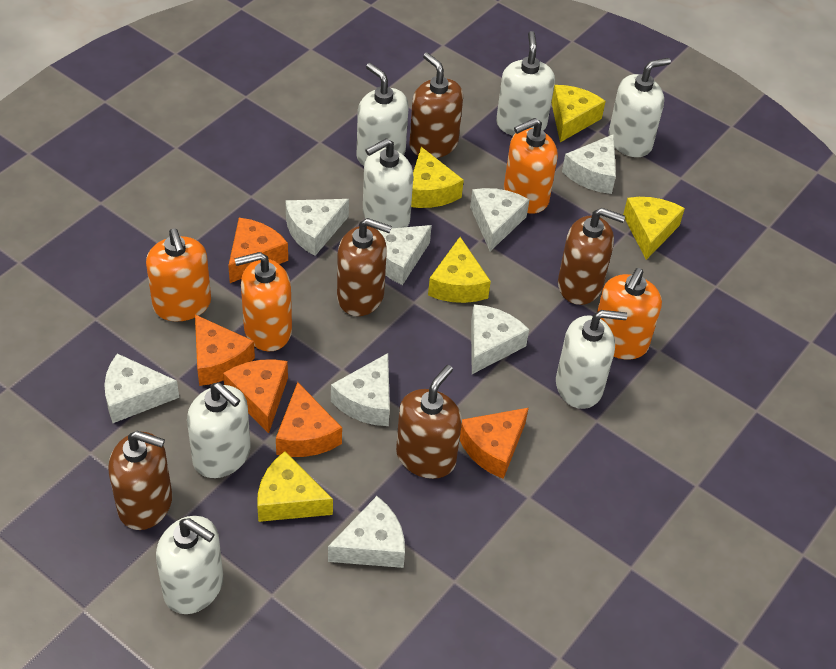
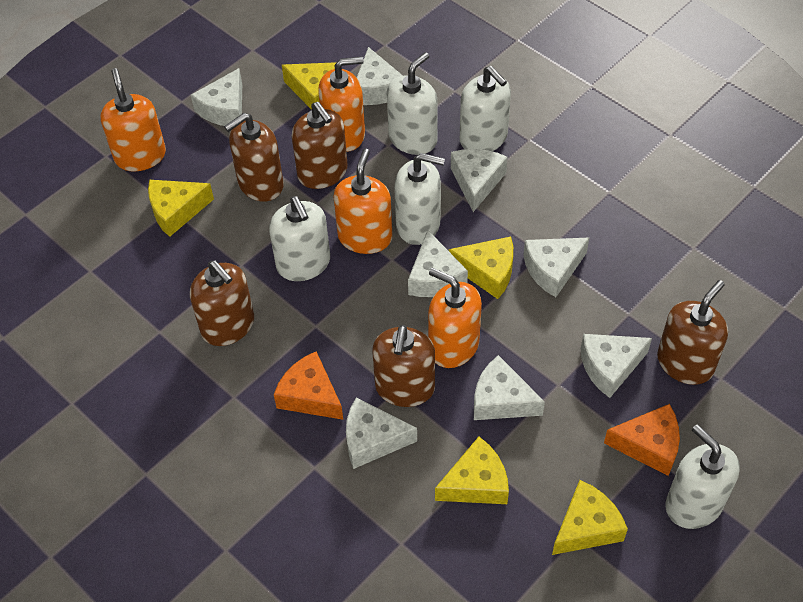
orange cheese: 5 -> 2
white soap dispenser: 7 -> 5

